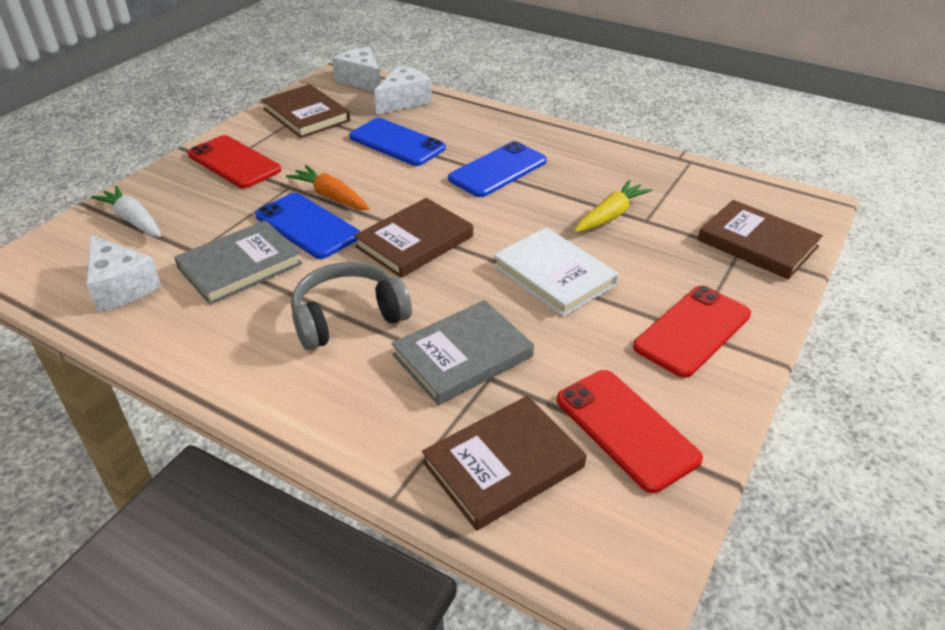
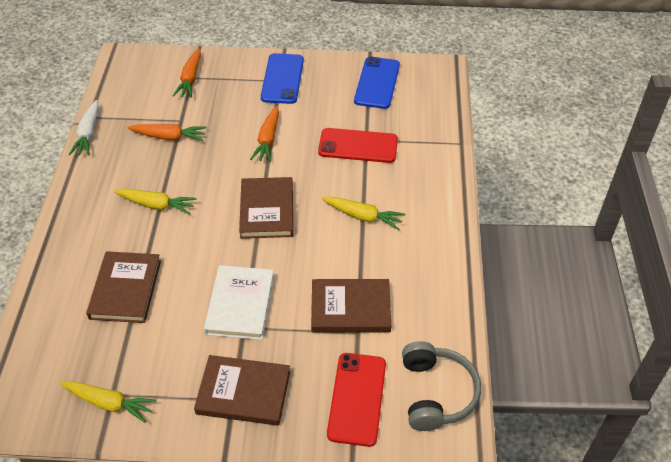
blue phone: 3 -> 2
grey book: 2 -> 0
orange carrot: 1 -> 3
red phone: 3 -> 2
white cheese: 3 -> 0
yellow carrot: 1 -> 3

